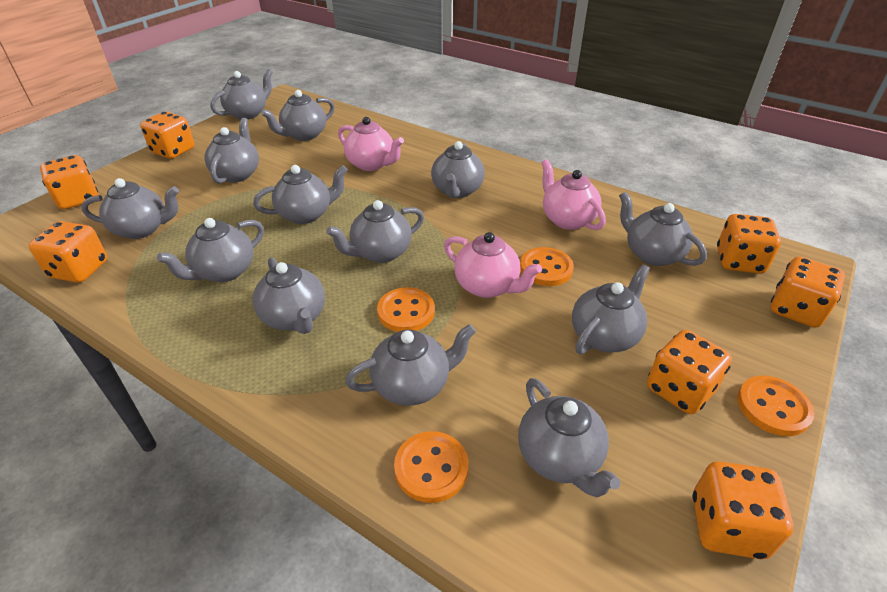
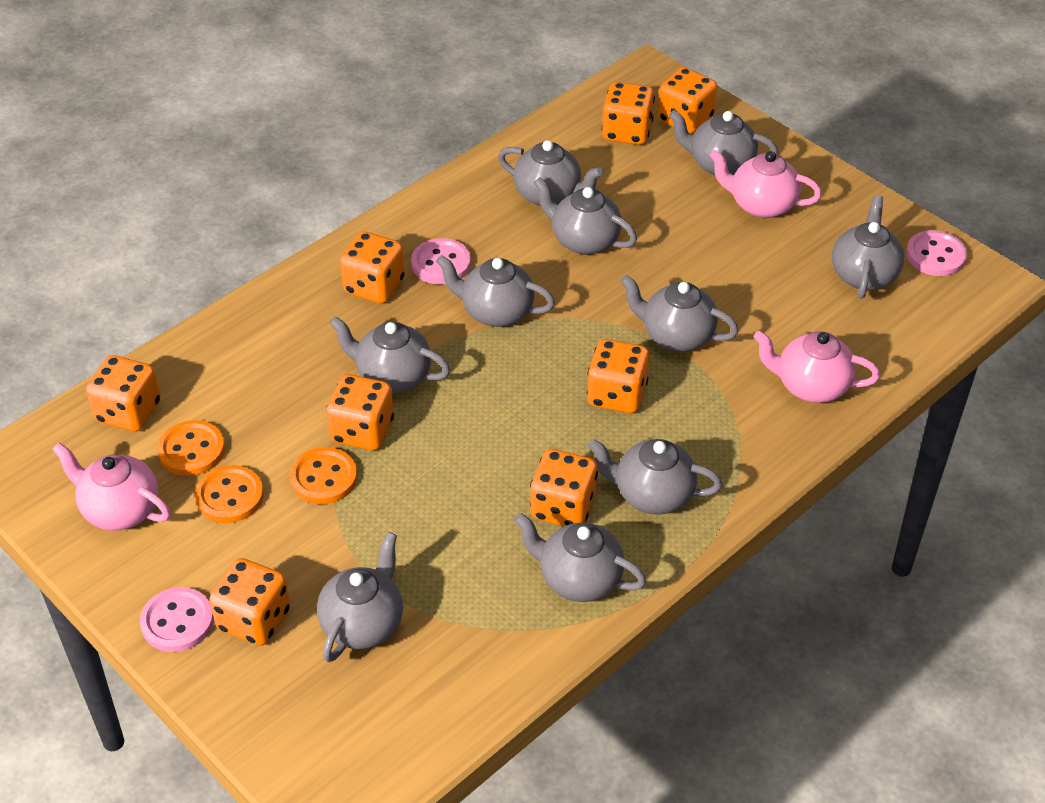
grey teapot: 13 -> 10
orange button: 4 -> 3
orange dice: 7 -> 8
pink button: 0 -> 3

